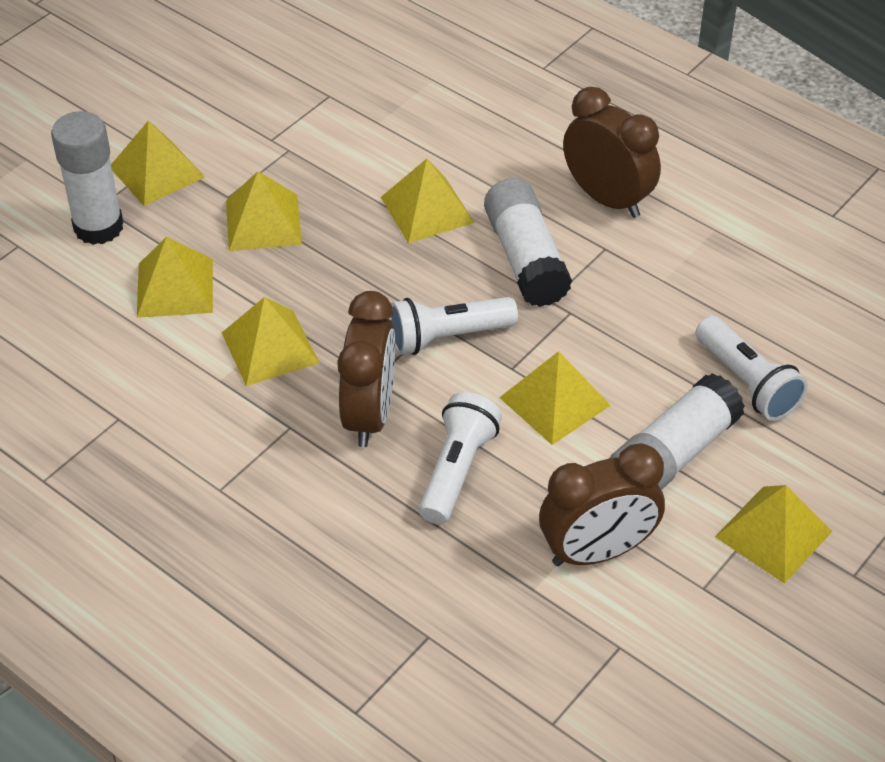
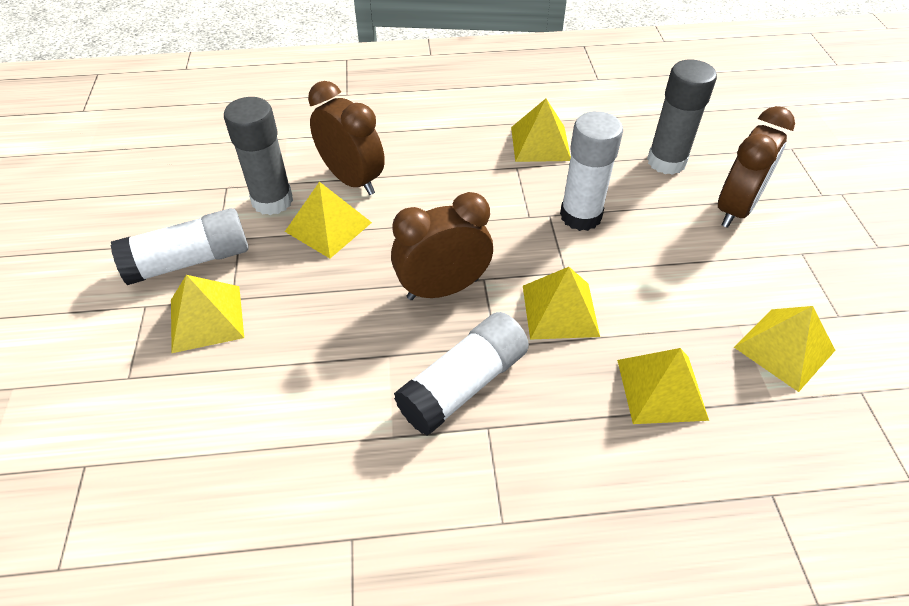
grey glue stick: 0 -> 2
white flashlight: 3 -> 0
yellow pyramid: 7 -> 6

